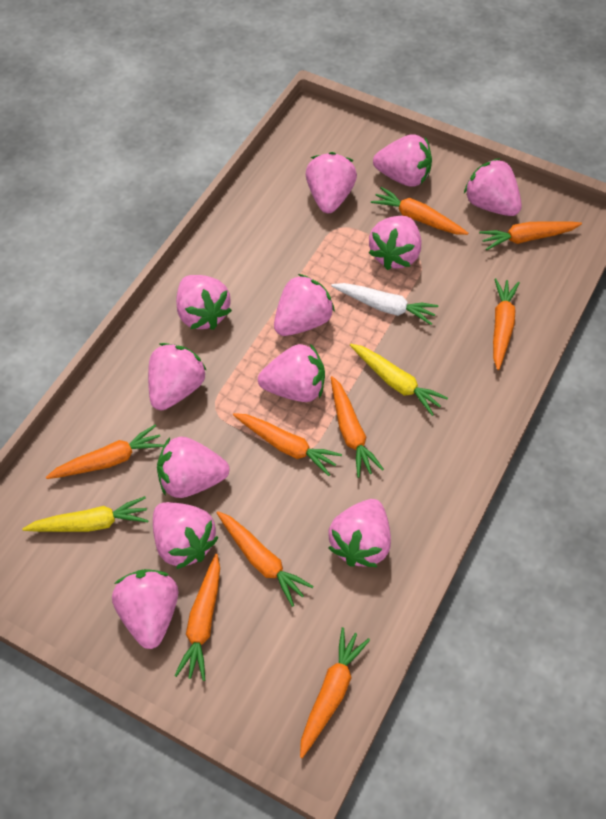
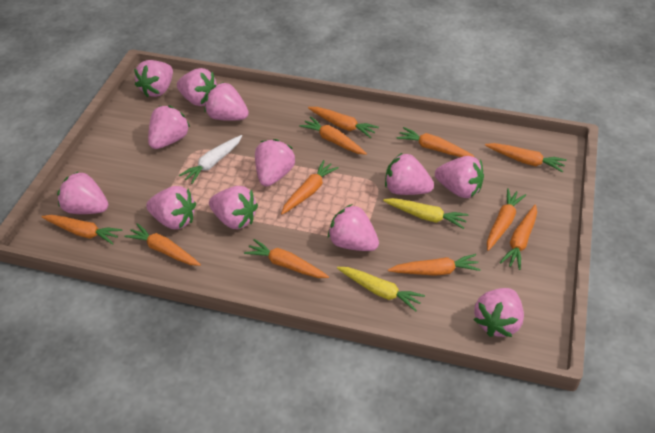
orange carrot: 9 -> 11

